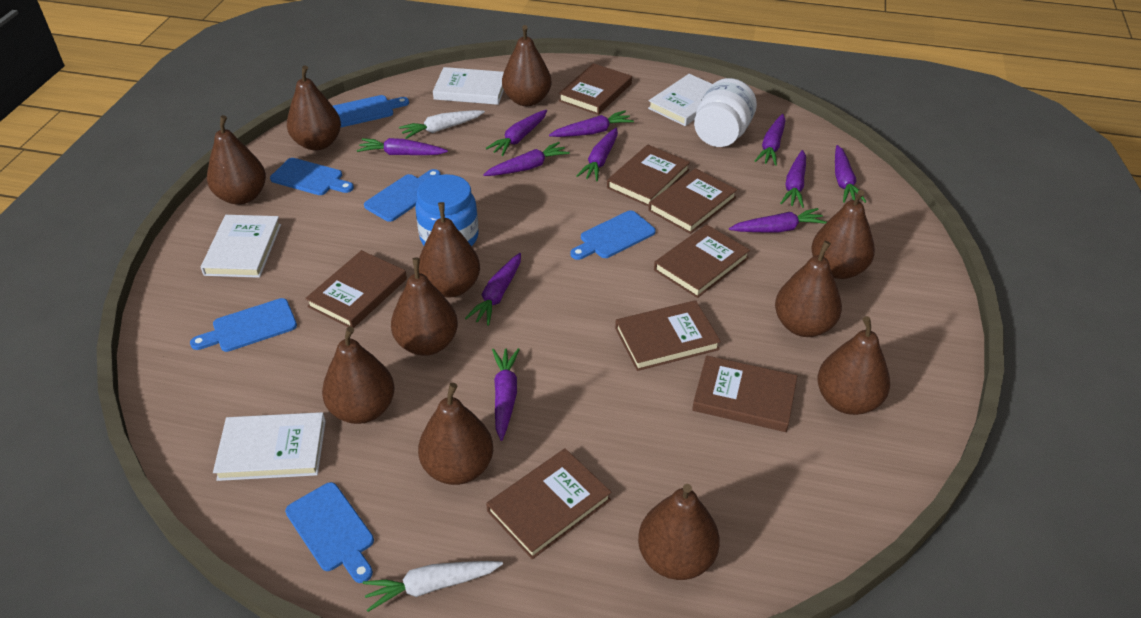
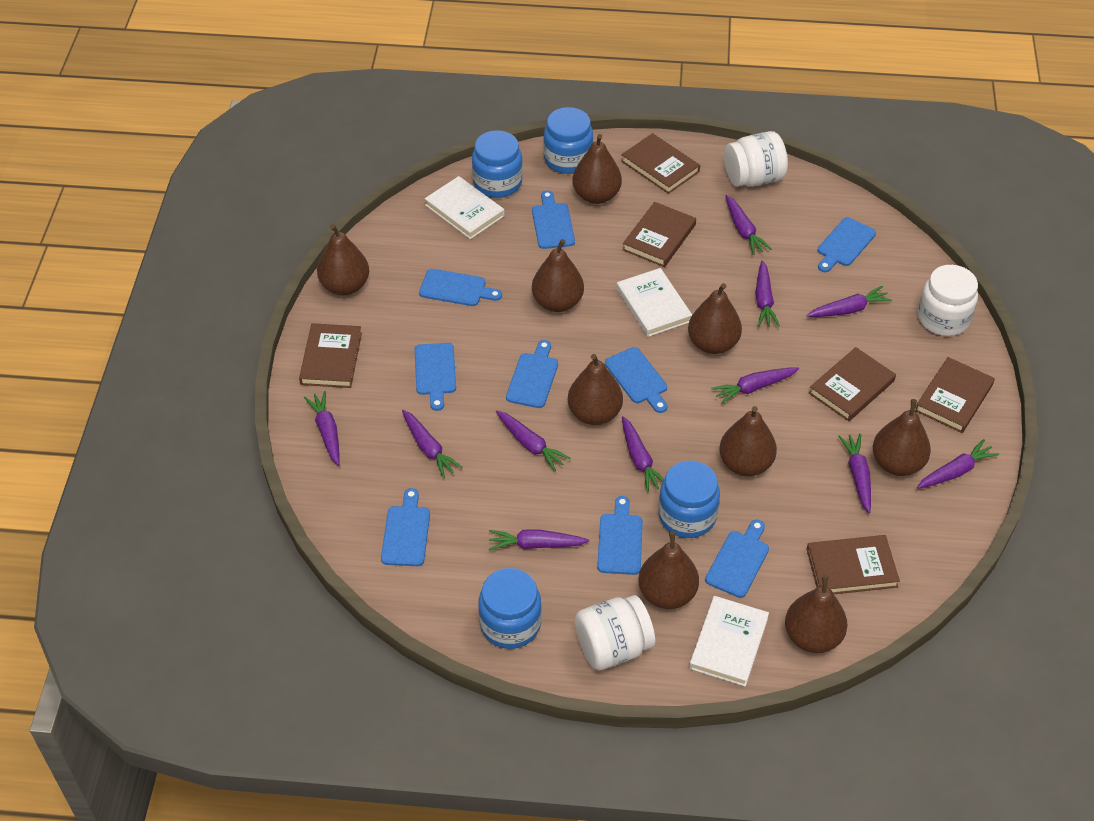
blue cutting board: 6 -> 9
blue jar: 1 -> 4
brown book: 8 -> 6
brown pear: 11 -> 9
white book: 4 -> 3
white carrot: 2 -> 0
white jar: 1 -> 3

